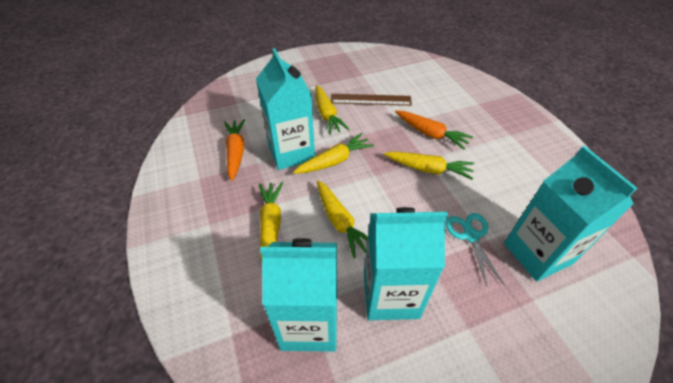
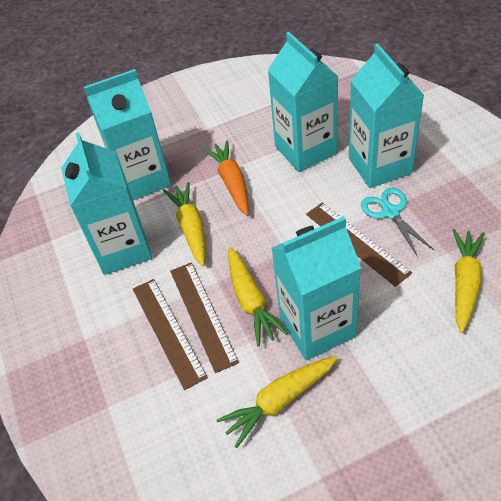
brown ruler: 1 -> 3
orange carrot: 2 -> 1
turquoise carton: 4 -> 5
yellow carrot: 5 -> 4

